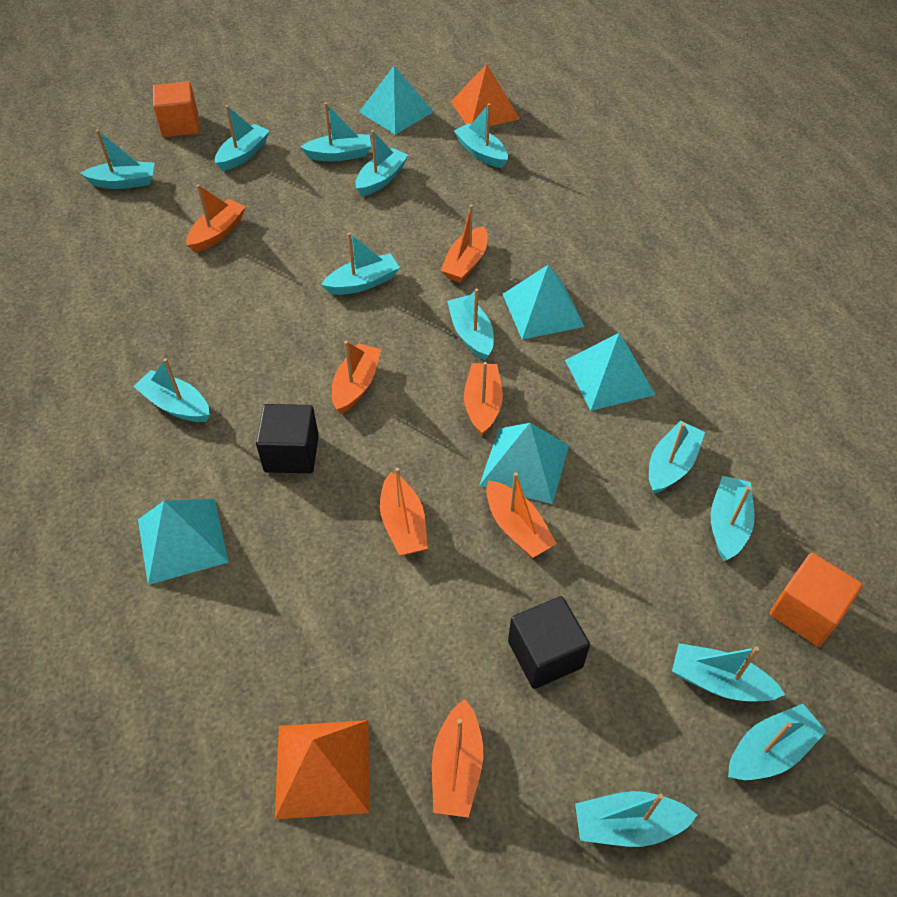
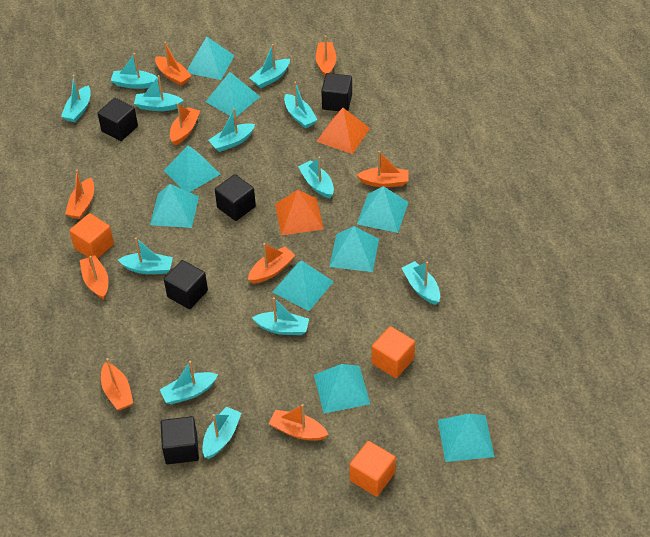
black cube: 2 -> 5
orange boat: 7 -> 9
orange cube: 2 -> 3
turquoise boat: 13 -> 12
turquoise pyramid: 5 -> 9

